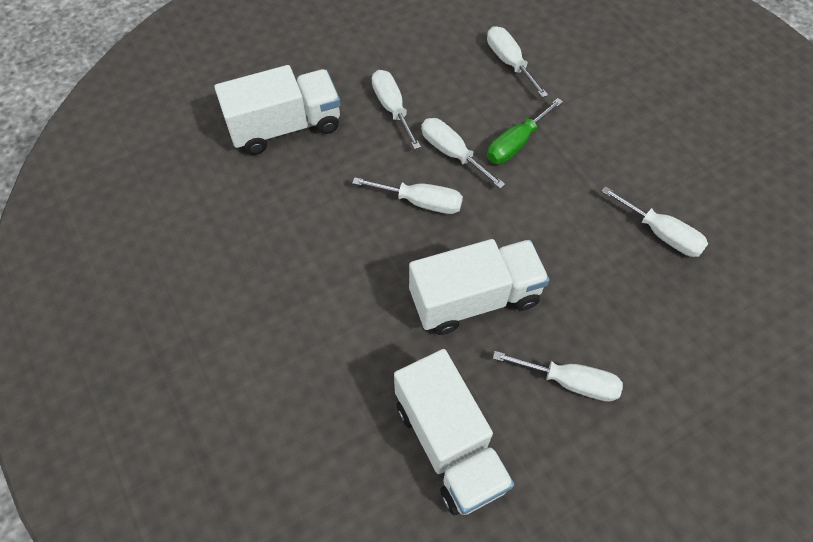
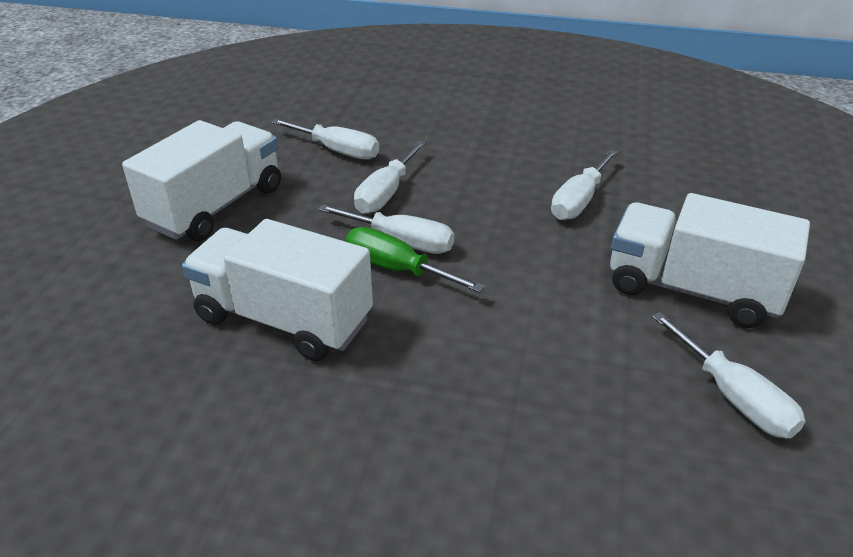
white screwdriver: 6 -> 5

